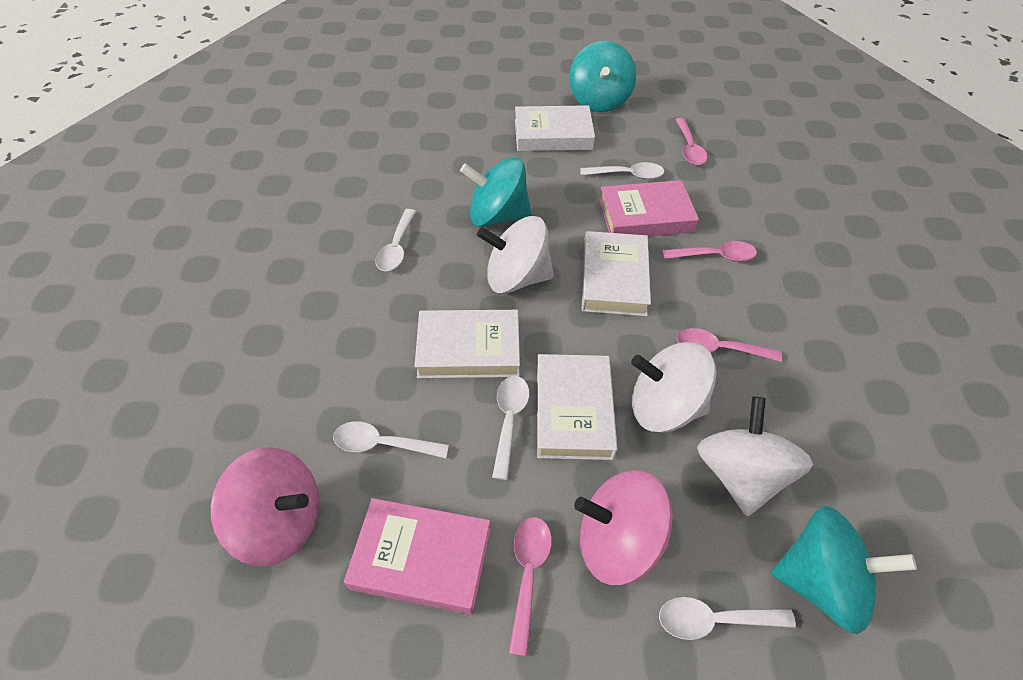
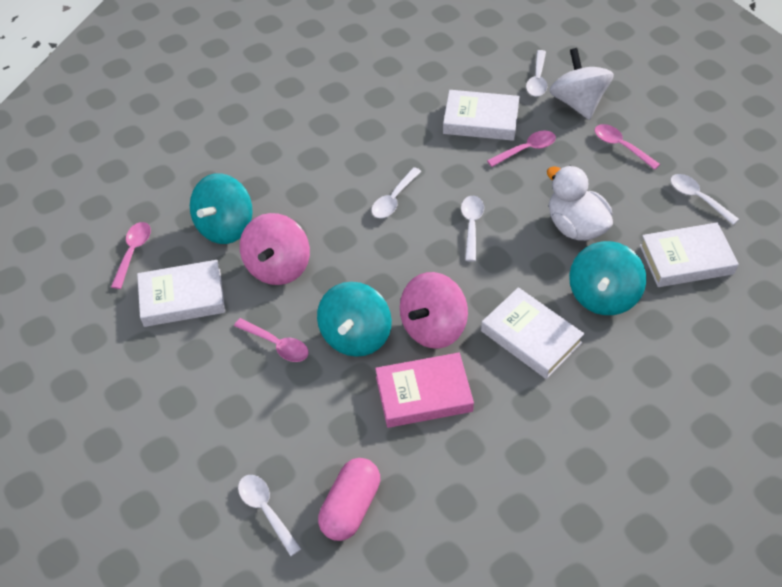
pink book: 2 -> 1
pink capsule: 0 -> 1
white duck: 0 -> 1
white spinning top: 3 -> 1

